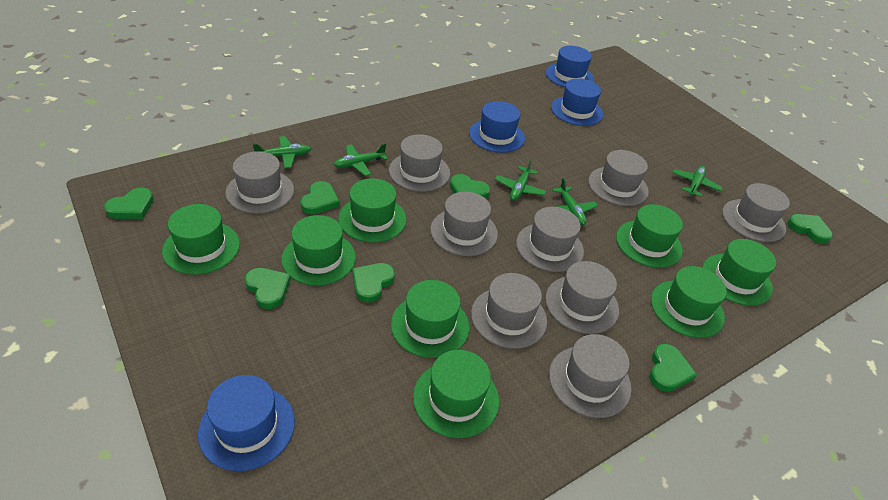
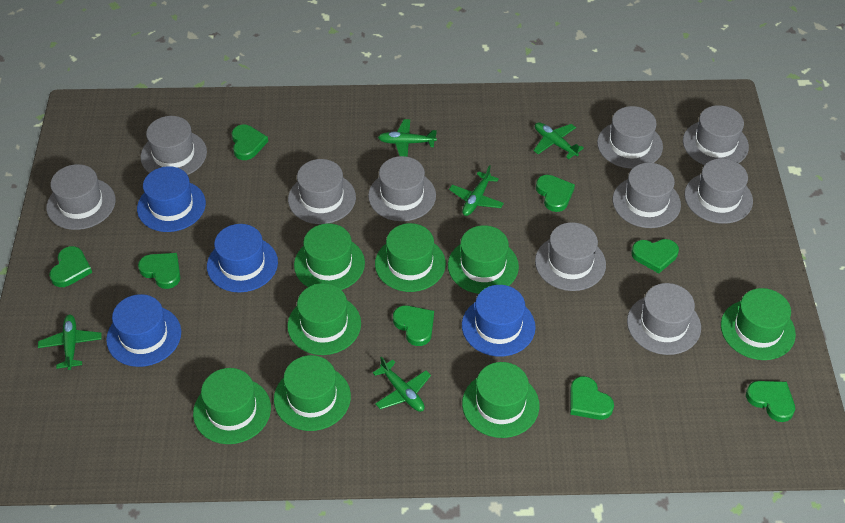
green heart: 7 -> 8
grey hat: 9 -> 10

